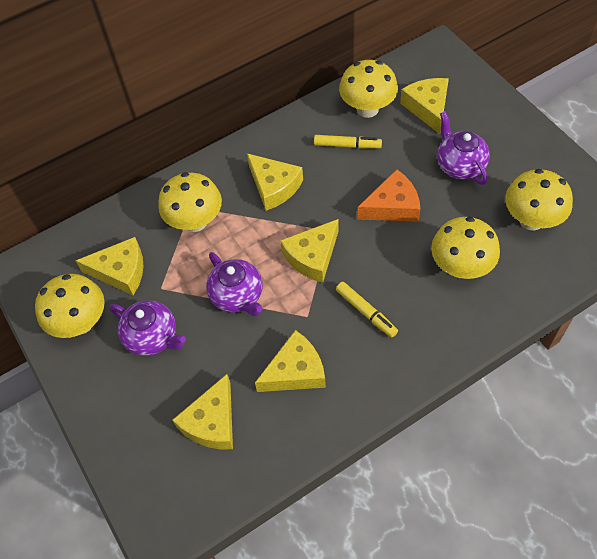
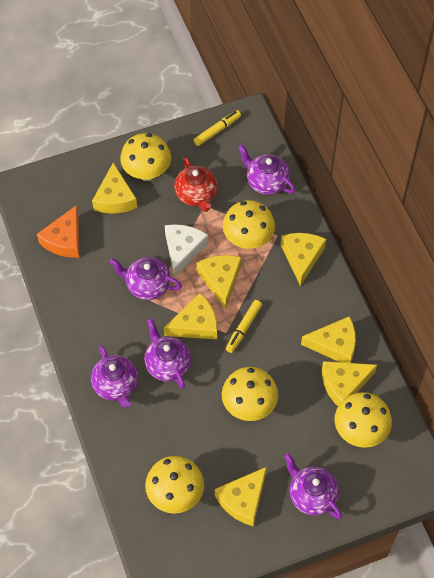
purple teapot: 3 -> 5
red teapot: 0 -> 1
white cheese: 0 -> 1
yellow cheese: 6 -> 7

